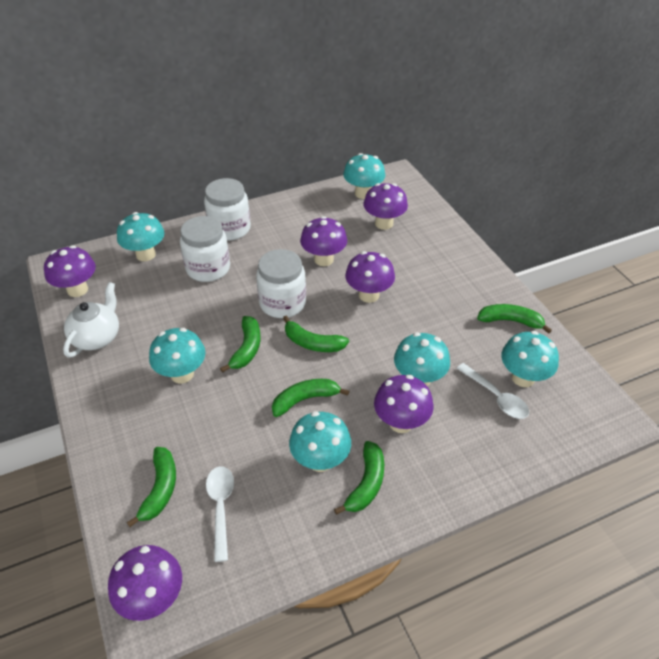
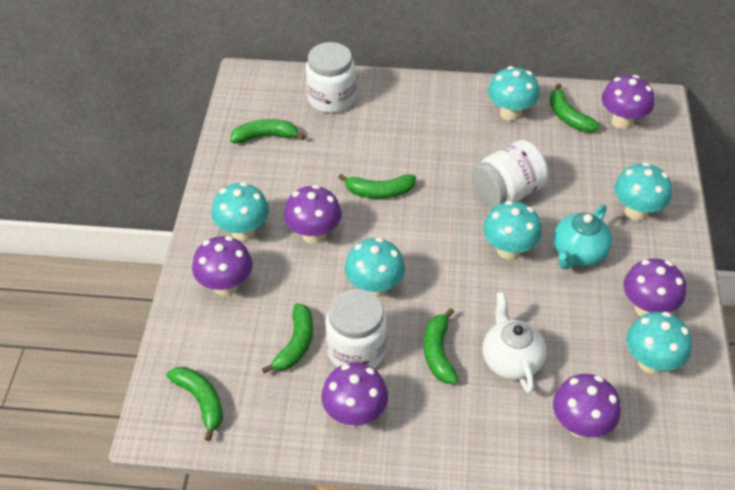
turquoise teapot: 0 -> 1
white spoon: 2 -> 0

